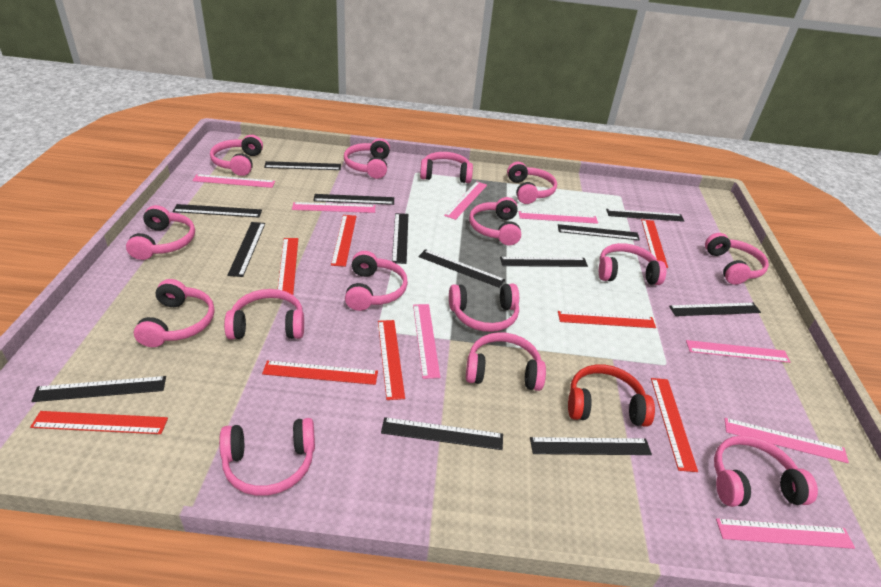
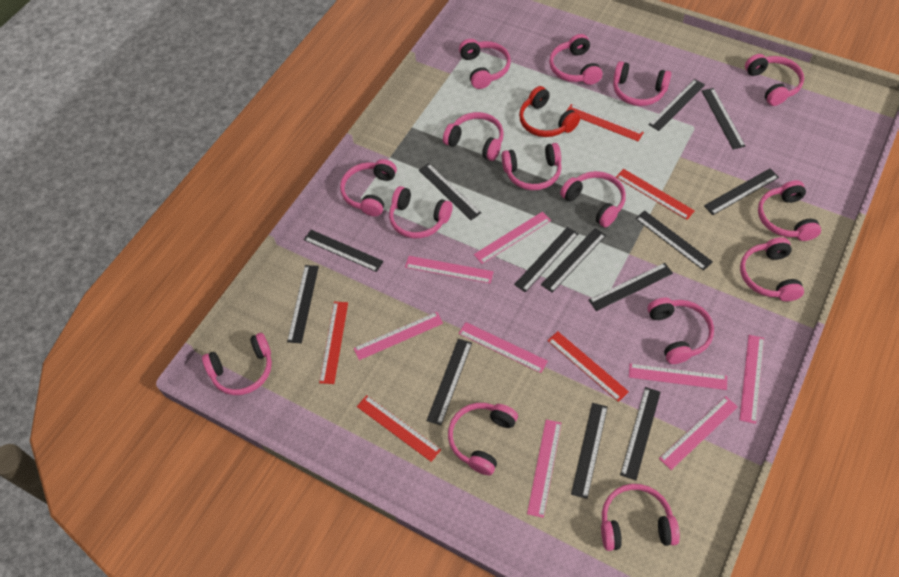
red ruler: 8 -> 5

